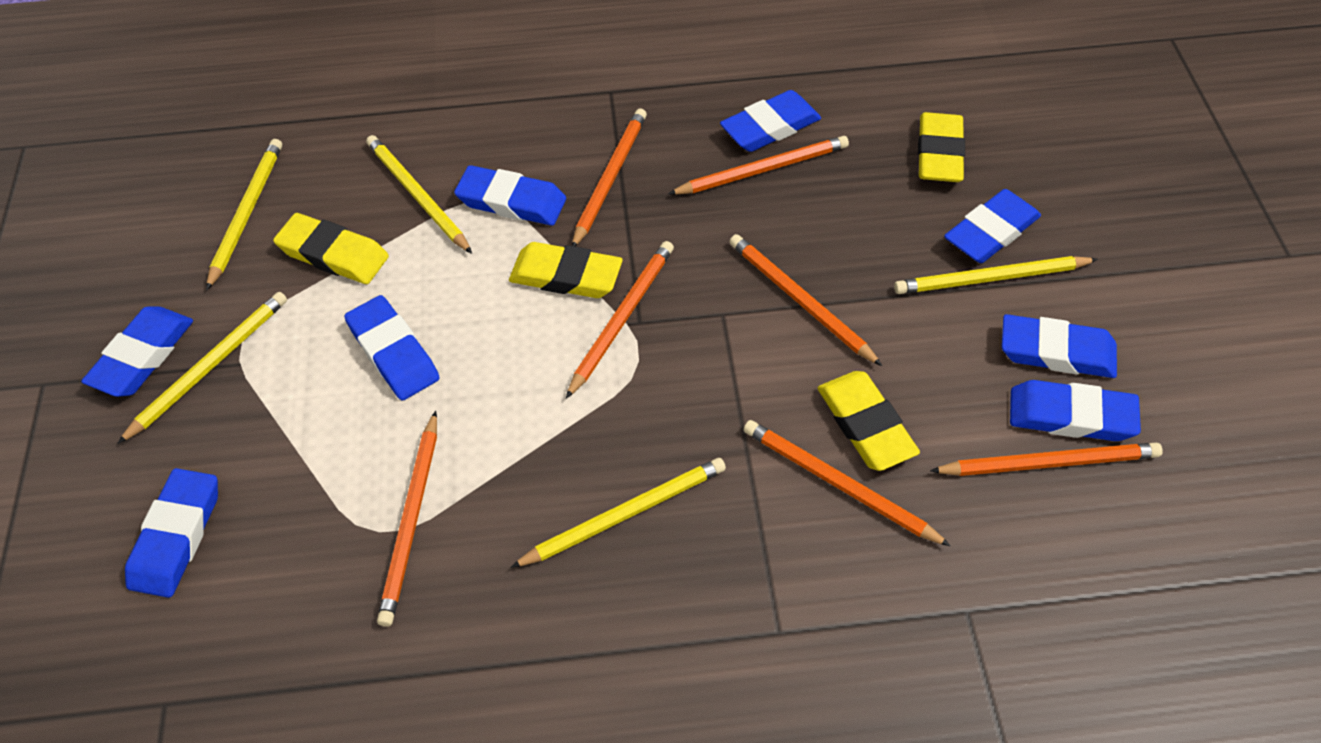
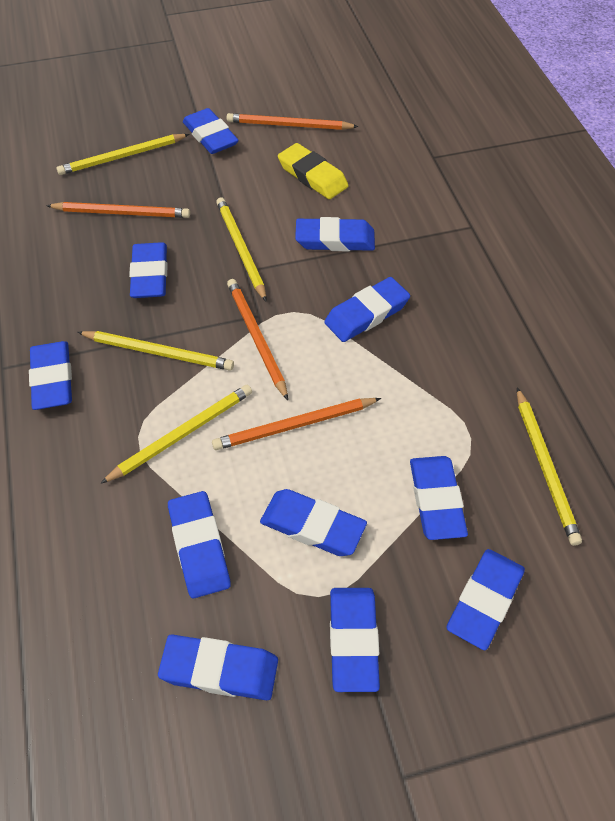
blue eraser: 8 -> 11
orange pencil: 7 -> 4
yellow eraser: 4 -> 1

